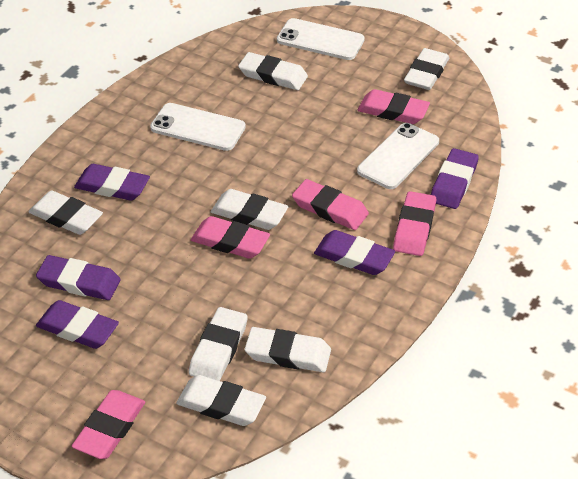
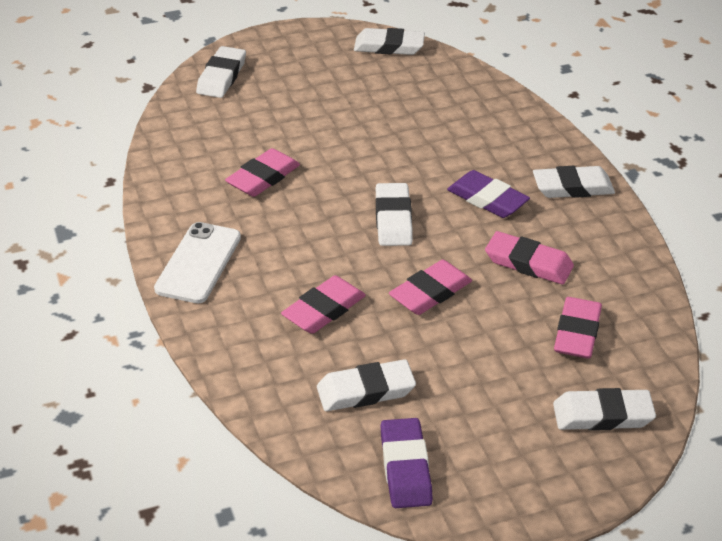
purple eraser: 5 -> 2
white eraser: 7 -> 6
white phone: 3 -> 1

